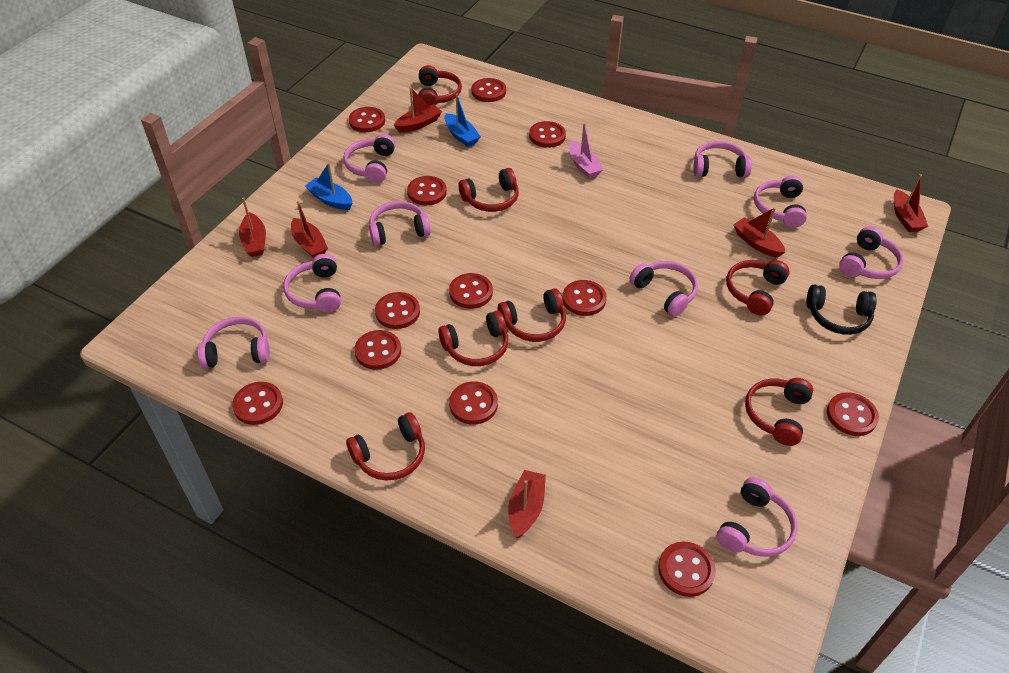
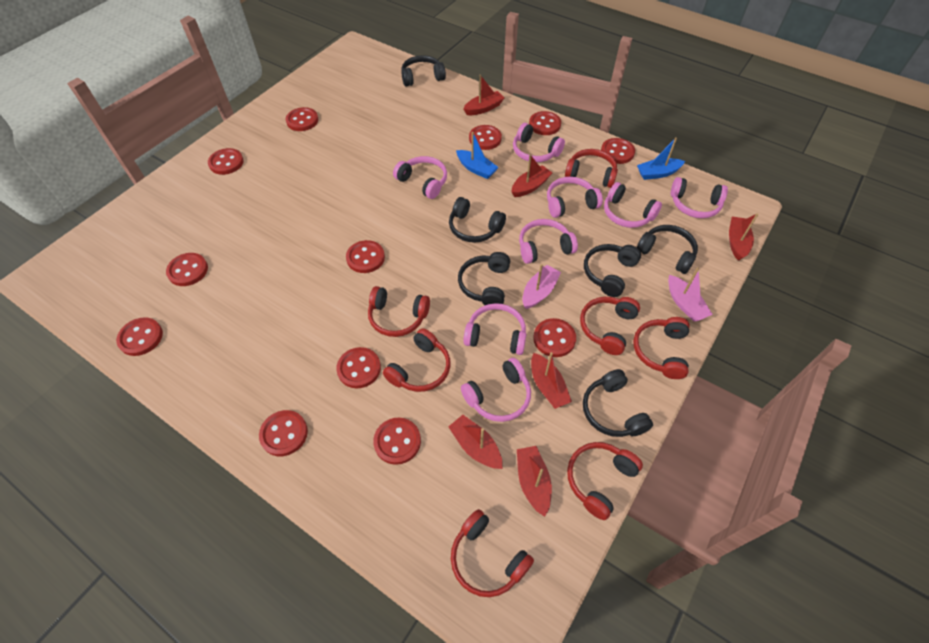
black headphones: 1 -> 6
pink boat: 1 -> 2
pink headphones: 9 -> 8

